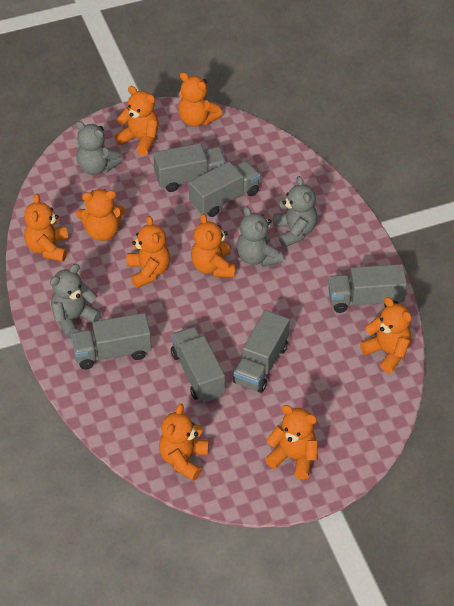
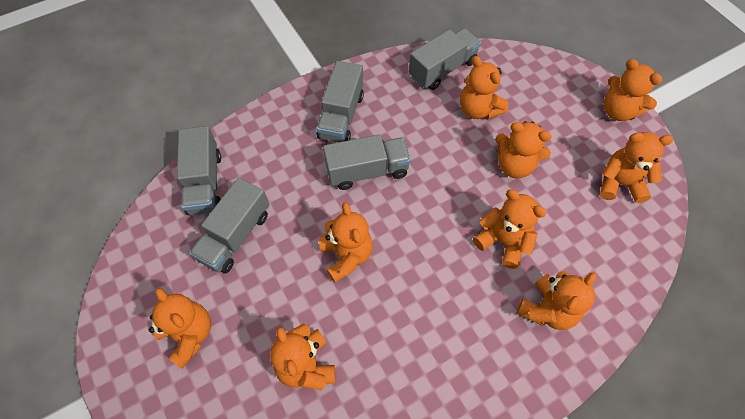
grey teddy bear: 4 -> 0
grey truck: 6 -> 5

